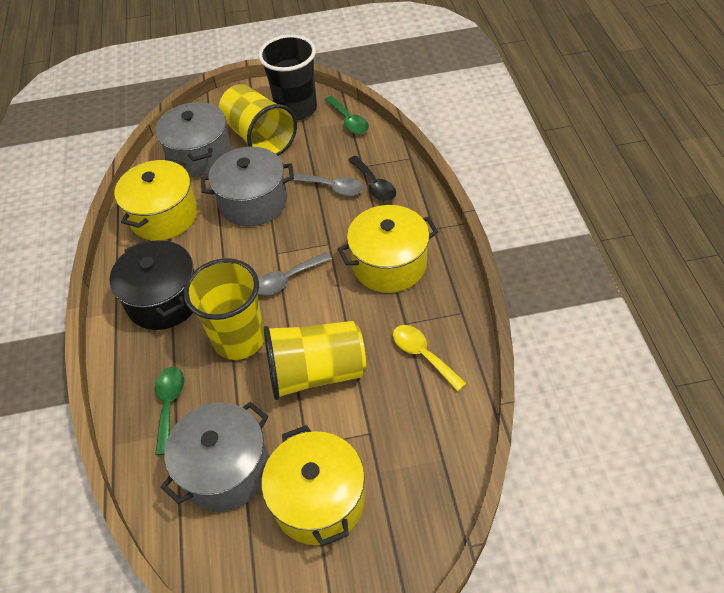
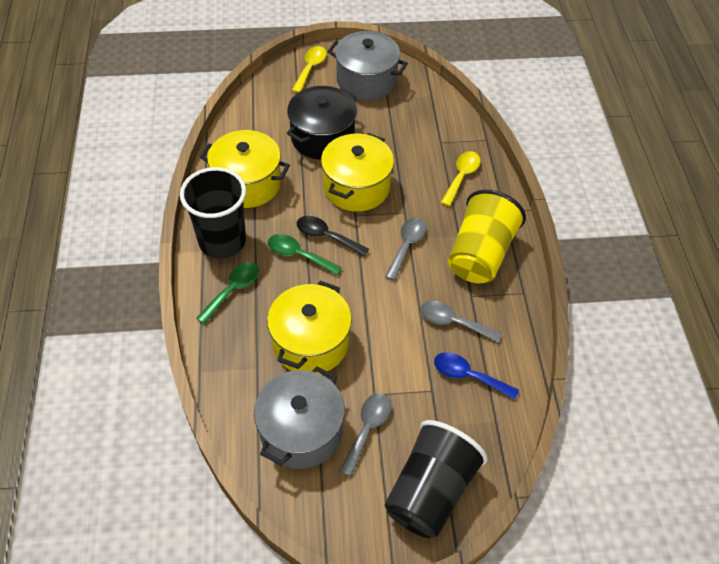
black cup: 1 -> 2
blue spoon: 0 -> 1
grey pot: 3 -> 2
grey spoon: 2 -> 3
yellow cup: 3 -> 1
yellow spoon: 1 -> 2

